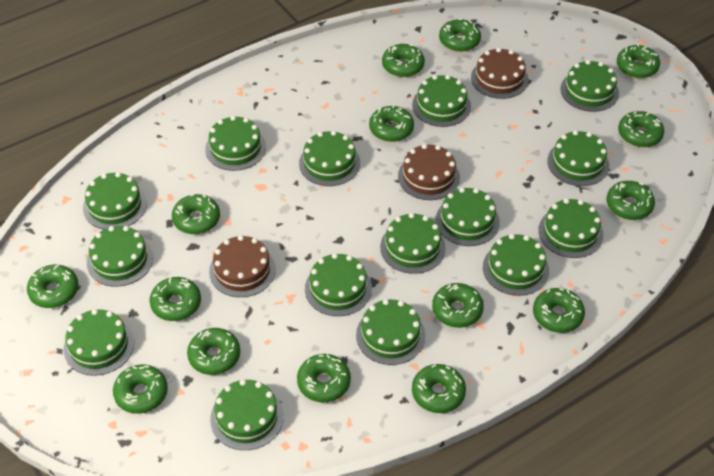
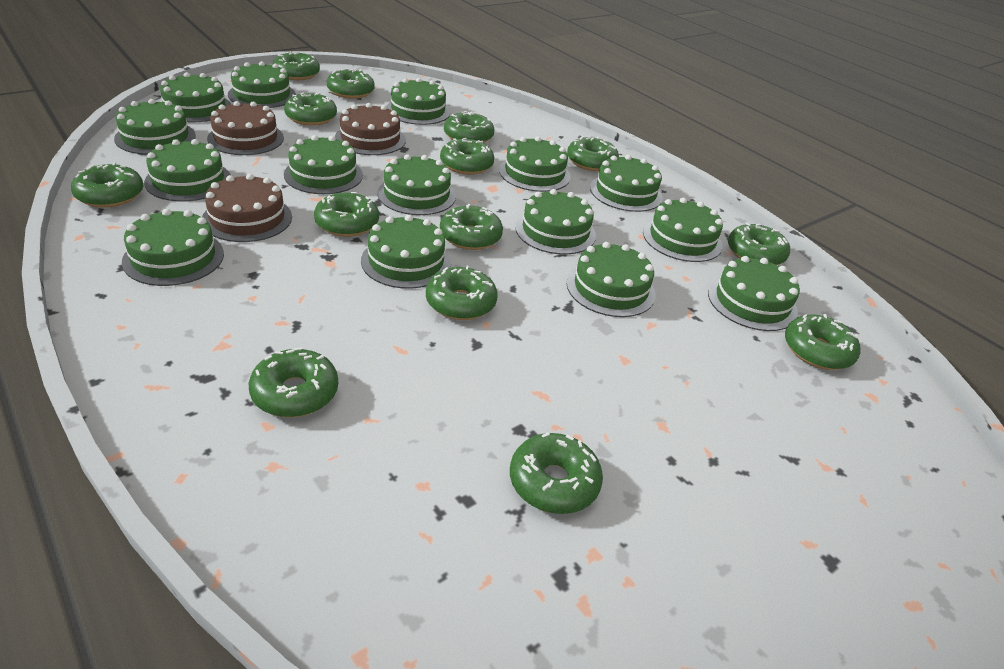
green donut: 15 -> 14

